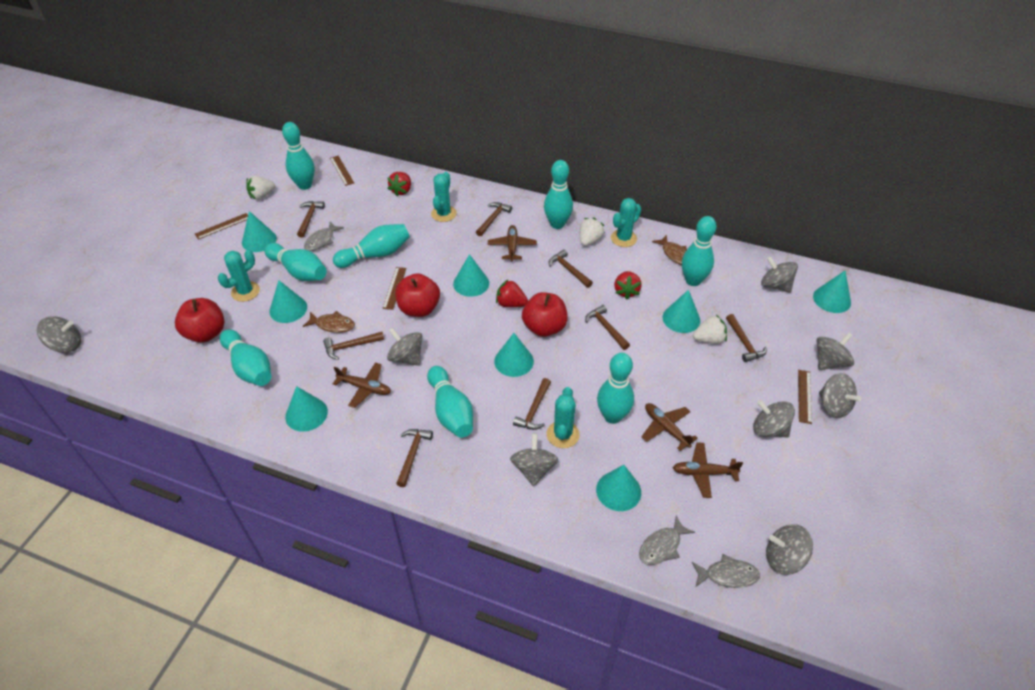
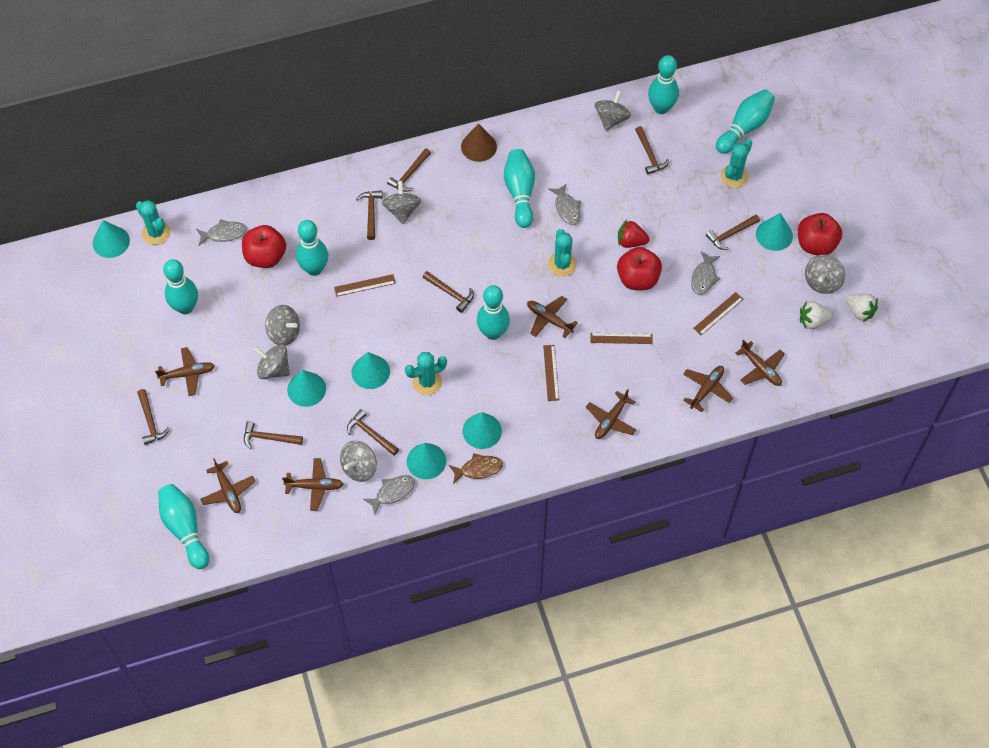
brown cone: 0 -> 1
brown fish: 2 -> 1
brown plane: 4 -> 7
grey fish: 3 -> 4
grey spinning top: 8 -> 6
red strawberry: 3 -> 1
turquoise bowling pin: 8 -> 7
turquoise cone: 8 -> 6
white strawberry: 3 -> 2

